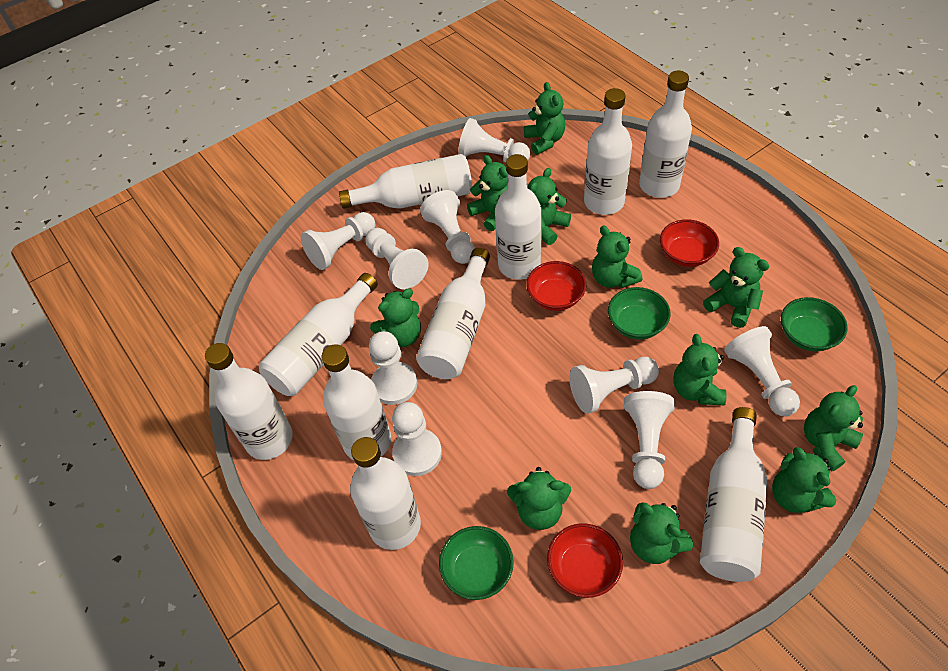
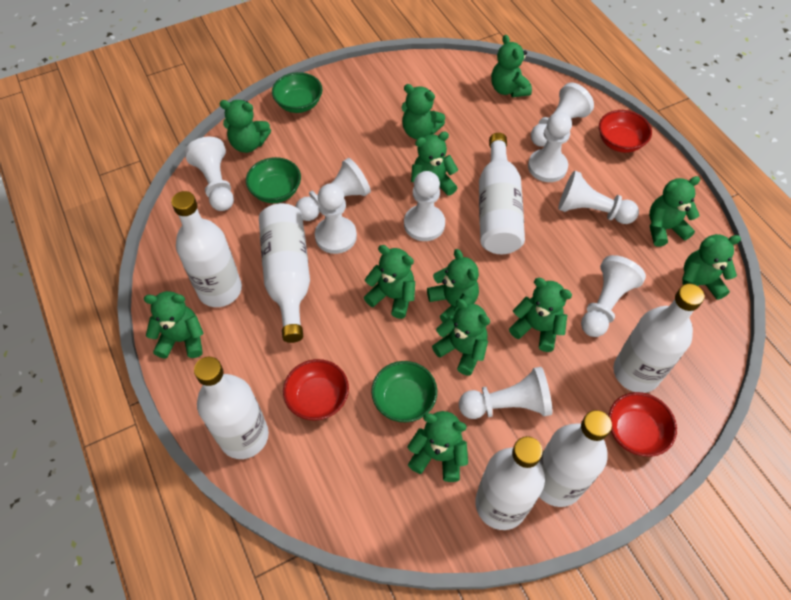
green teddy bear: 11 -> 12
white bottle: 10 -> 7

